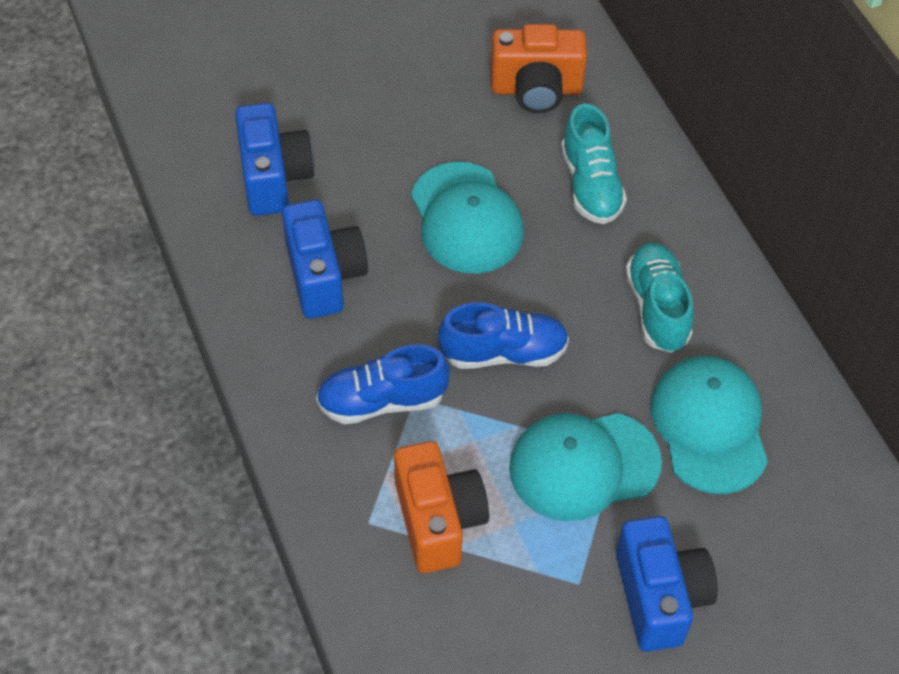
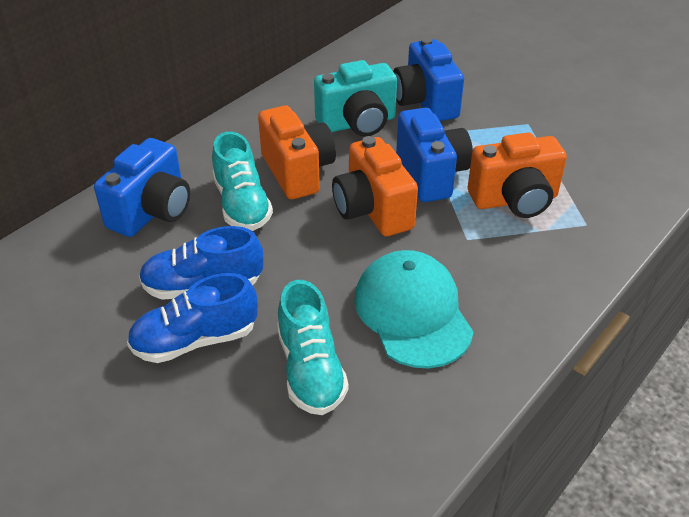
orange camera: 2 -> 3
turquoise camera: 0 -> 1
turquoise cap: 3 -> 1

